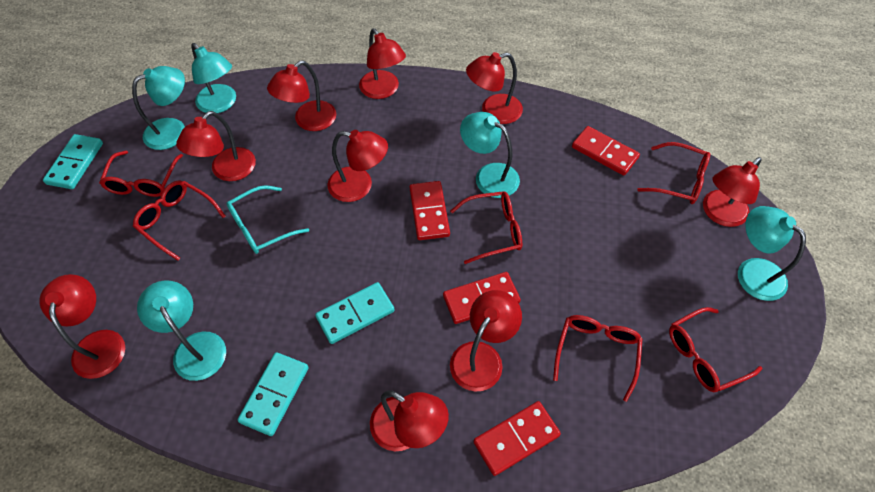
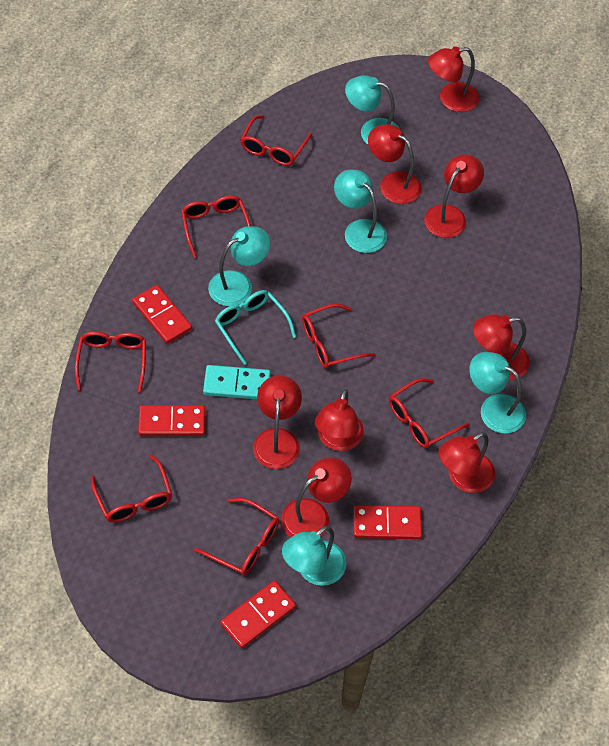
red glasses: 6 -> 7
red lamp: 9 -> 8
turquoise domino: 3 -> 1

